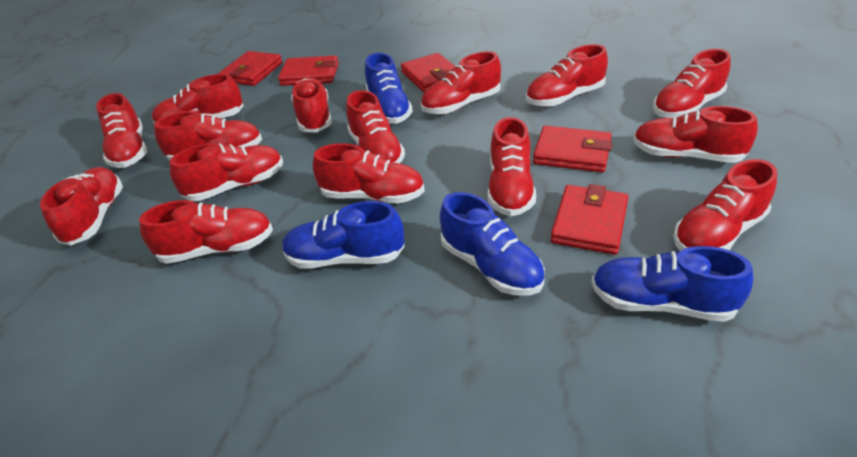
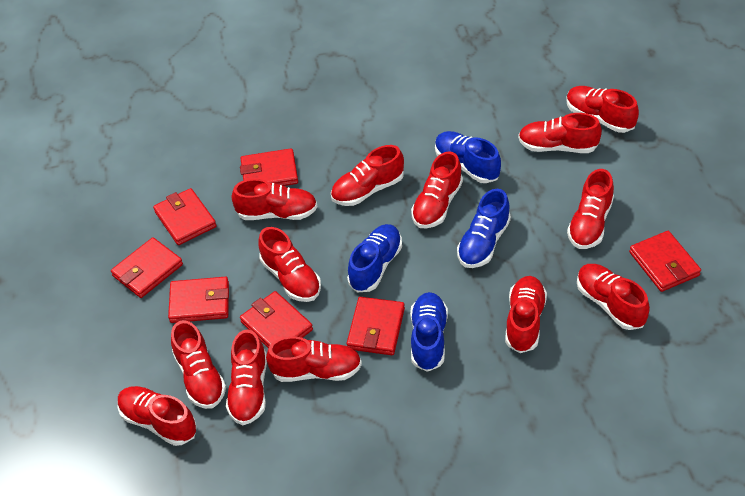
red shoe: 15 -> 13
red wallet: 5 -> 7

